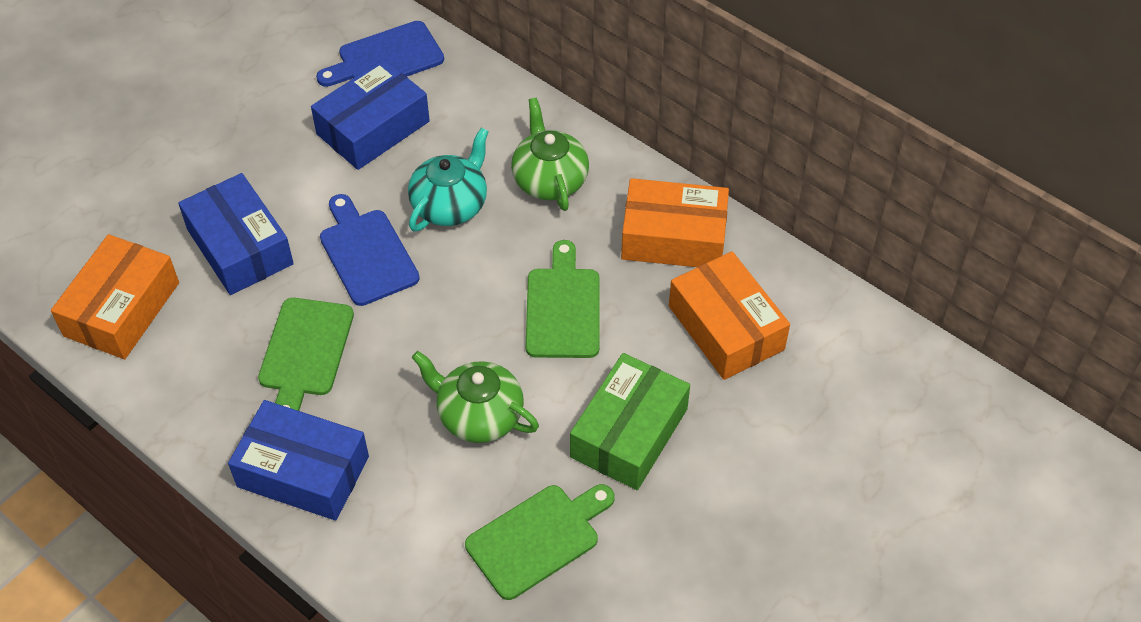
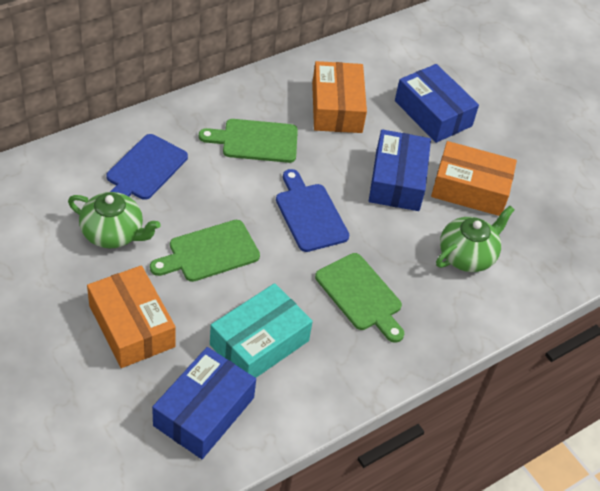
green box: 1 -> 0
turquoise box: 0 -> 1
turquoise teapot: 1 -> 0

